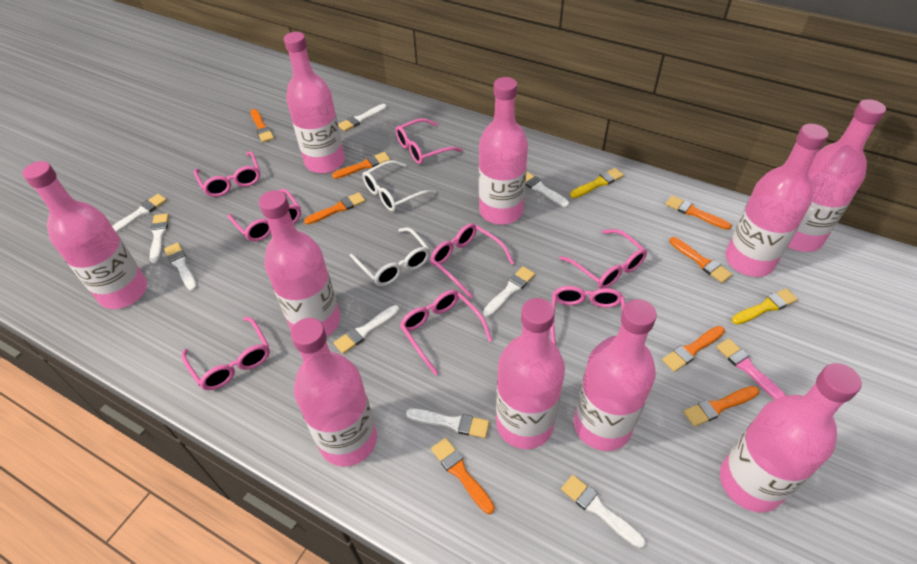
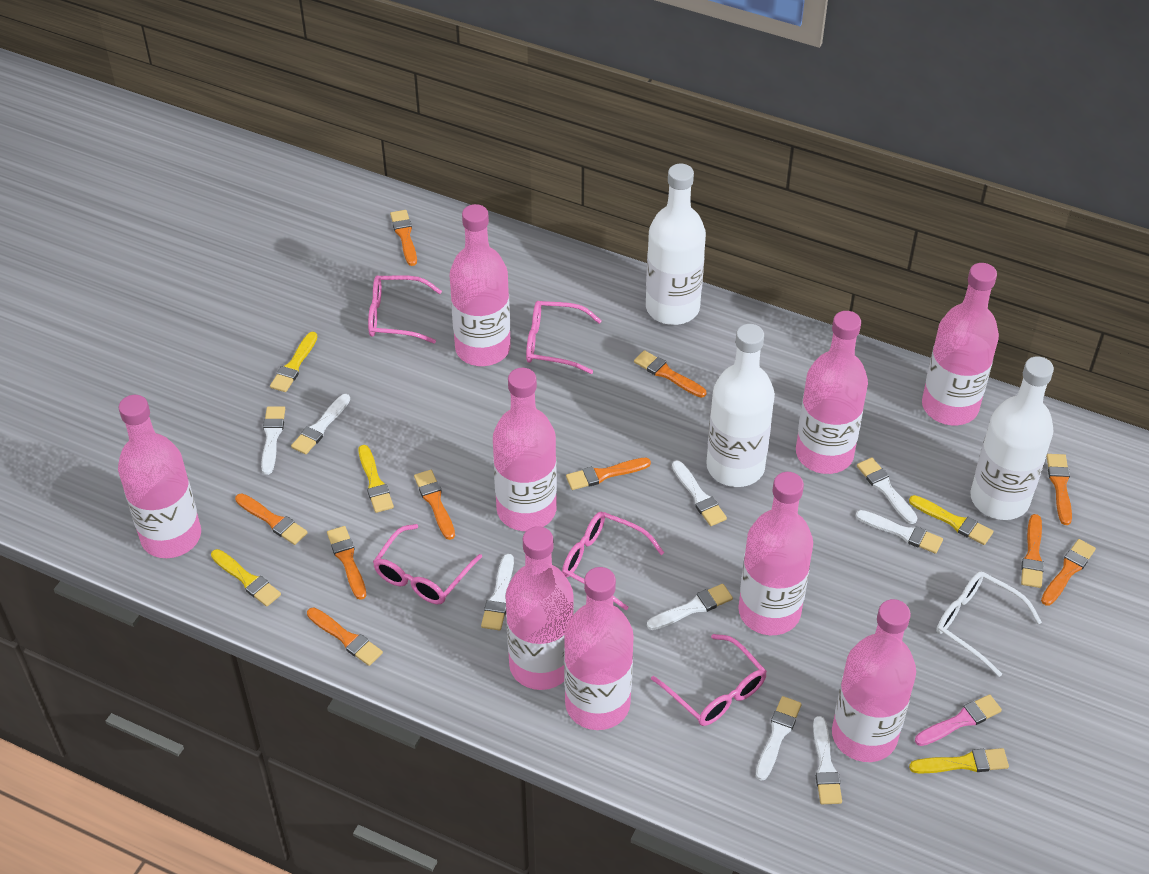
orange brush: 8 -> 10
pink bottle: 10 -> 9
pink glasses: 8 -> 5
white bottle: 0 -> 3
white glasses: 2 -> 1
yellow brush: 2 -> 5

